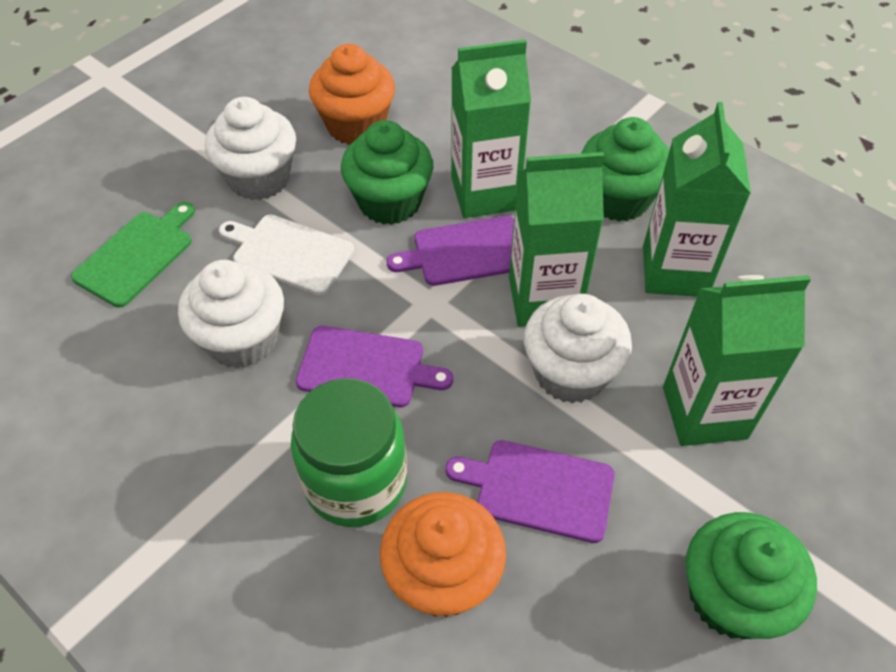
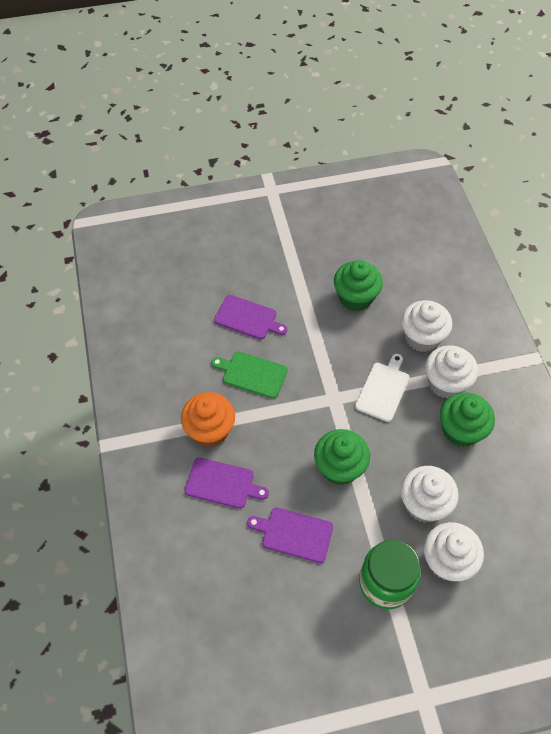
green carton: 4 -> 0
orange cupcake: 2 -> 1
white cupcake: 3 -> 4

